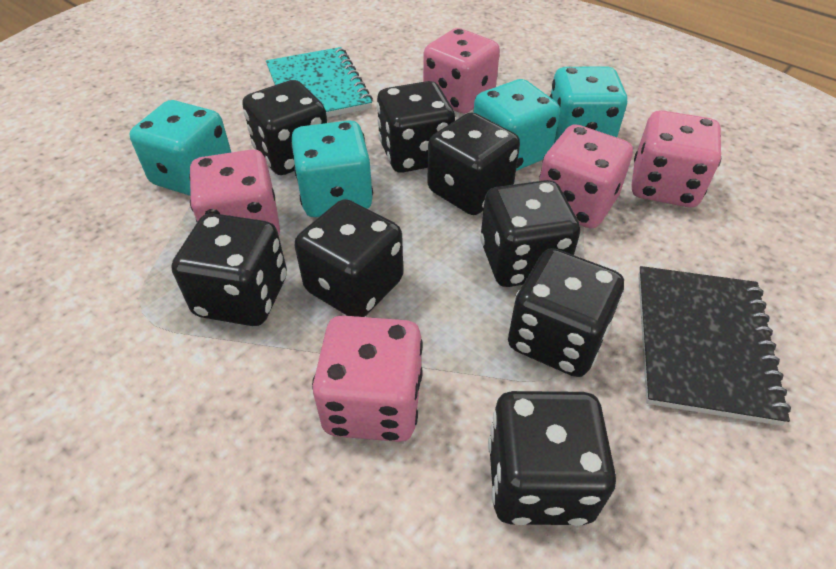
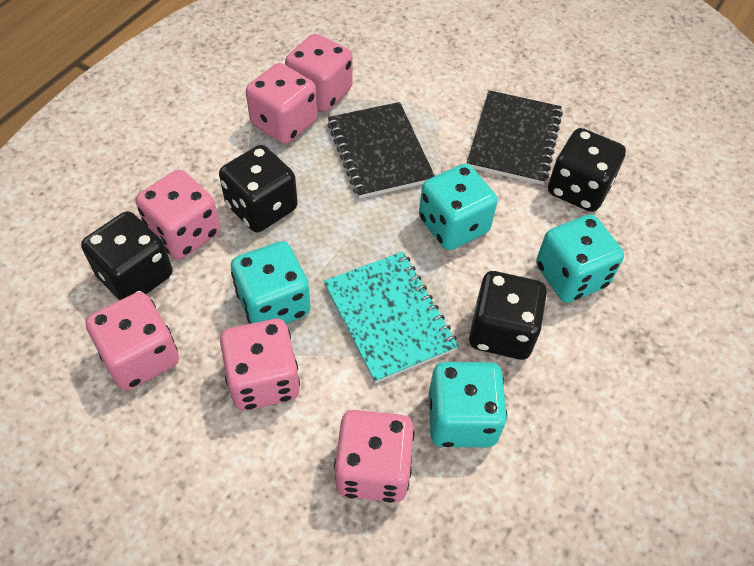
black dice: 8 -> 4
black notebook: 1 -> 2
pink dice: 5 -> 6

